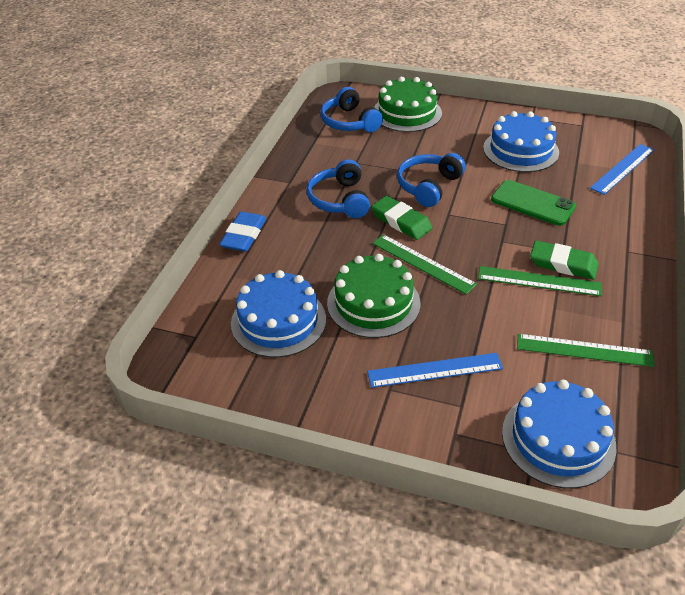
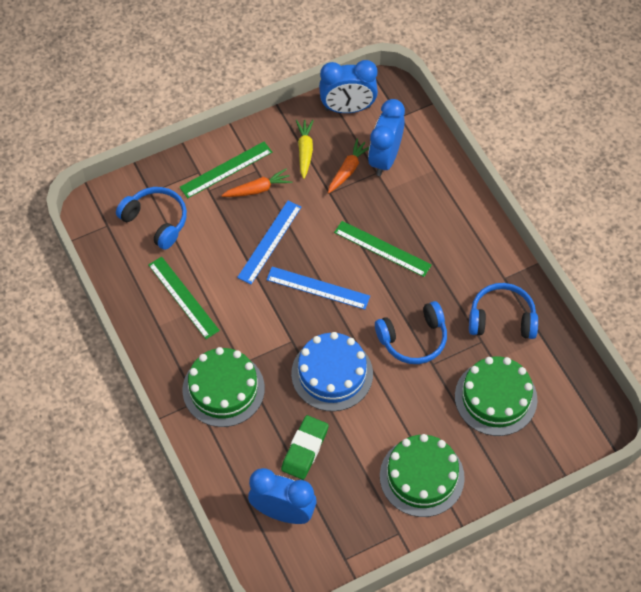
blue cake: 3 -> 1
blue clock: 0 -> 3
blue eraser: 1 -> 0
green cake: 2 -> 3
green eraser: 2 -> 1
green phone: 1 -> 0
orange carrot: 0 -> 2
yellow carrot: 0 -> 1

